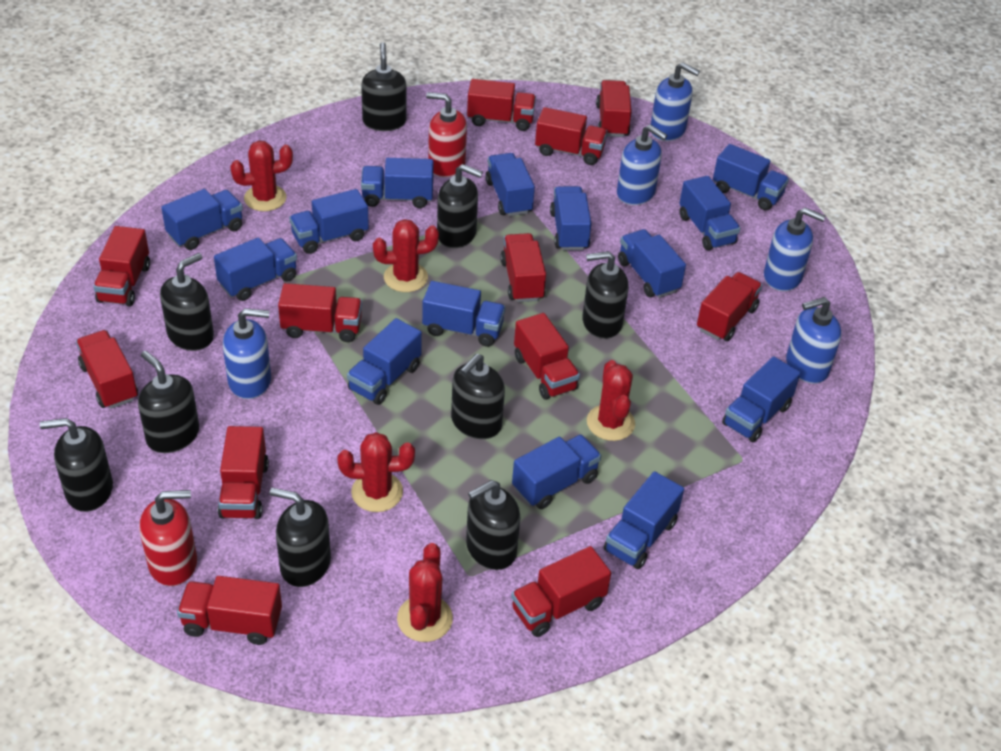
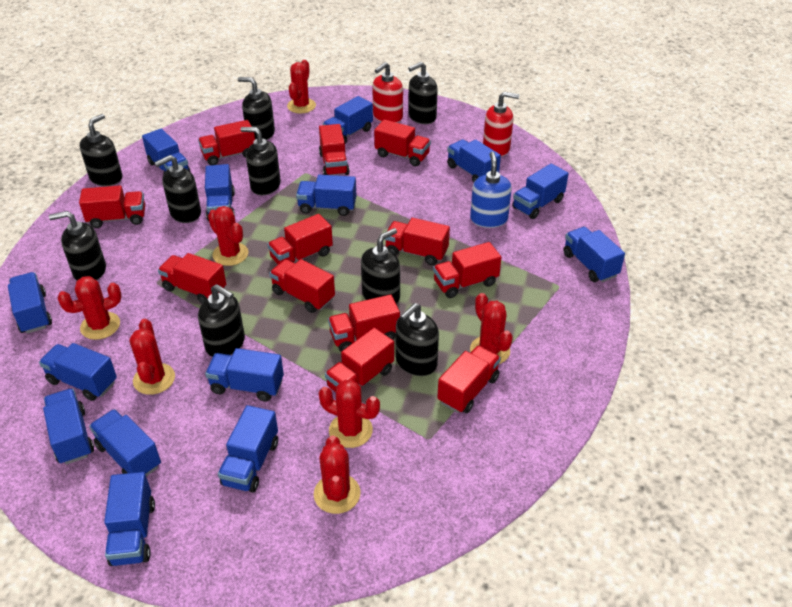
blue soap dispenser: 5 -> 1
red cactus: 5 -> 7

